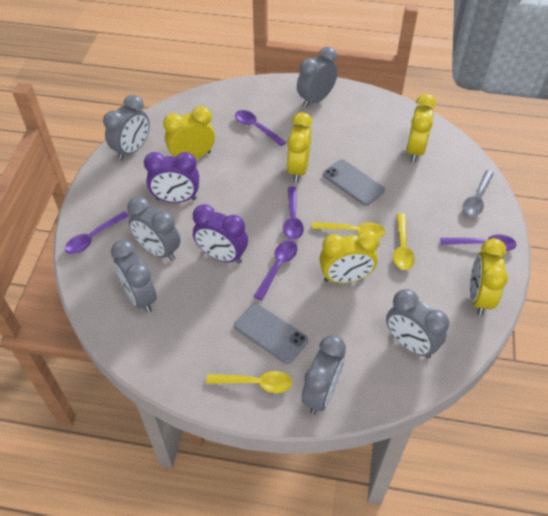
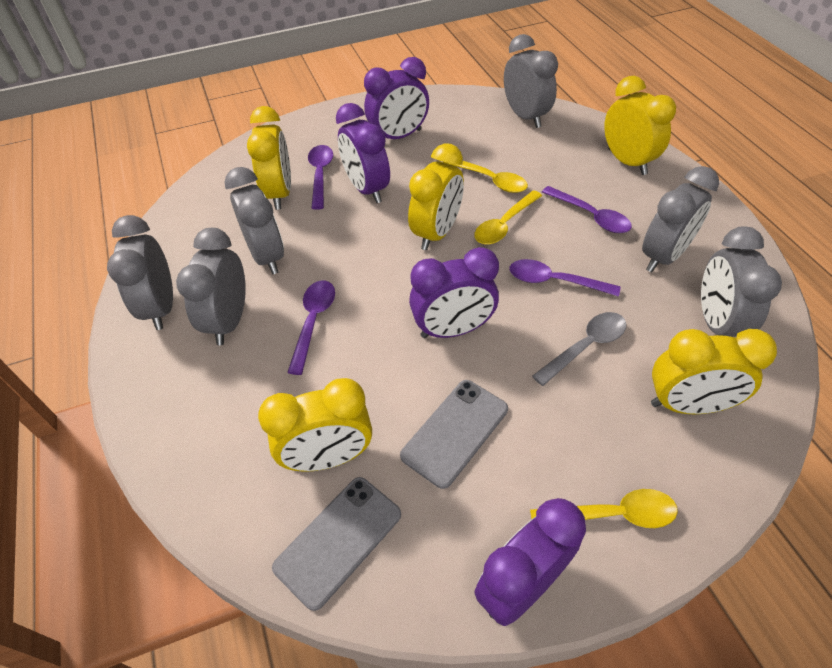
purple clock: 2 -> 4
purple spoon: 5 -> 4

